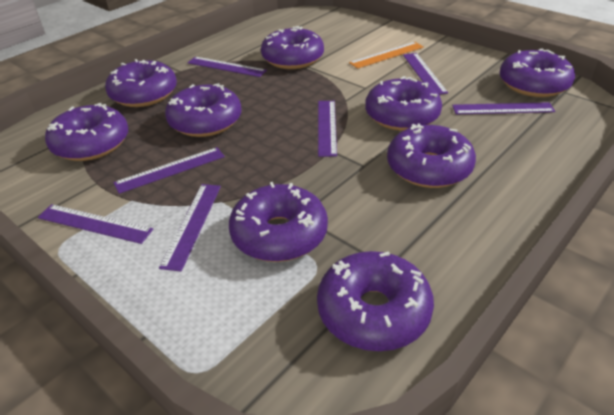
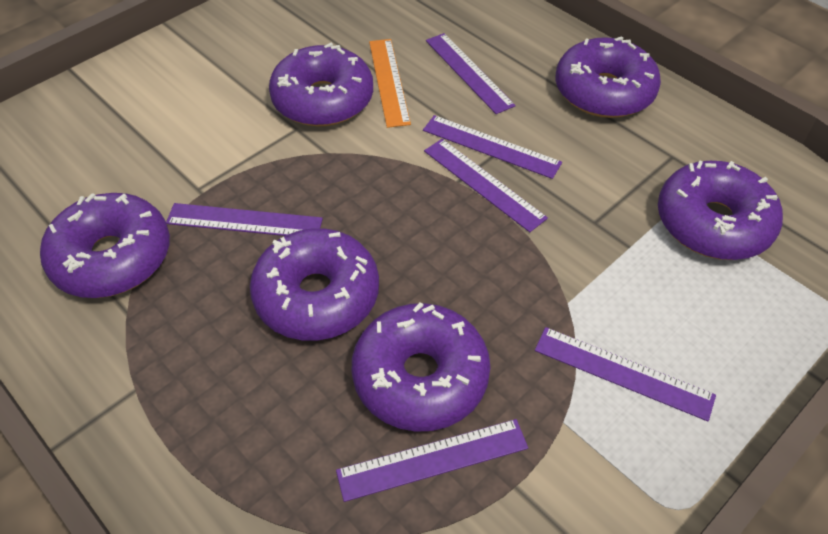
purple donut: 9 -> 6
purple ruler: 7 -> 6

